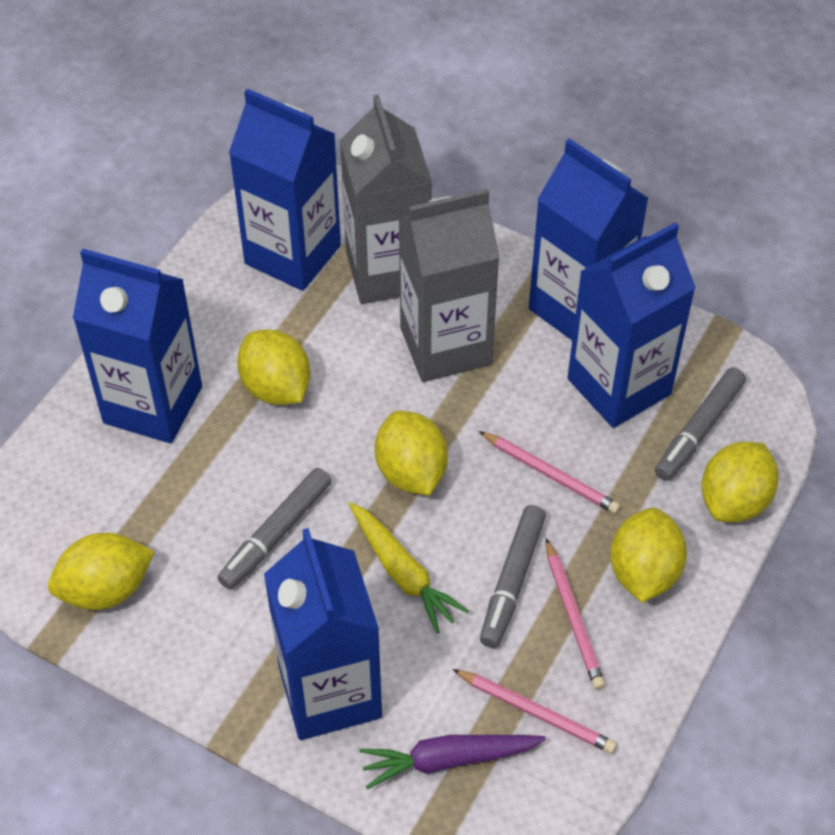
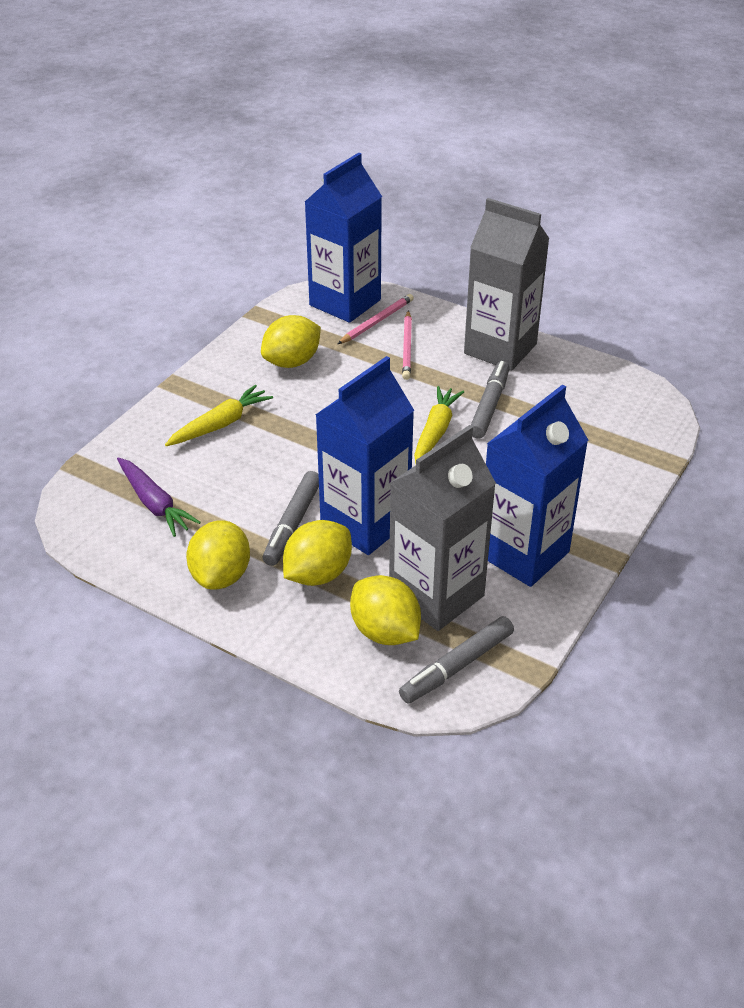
blue carton: 5 -> 3
pink pencil: 3 -> 2
yellow carrot: 1 -> 2
yellow lemon: 5 -> 4

